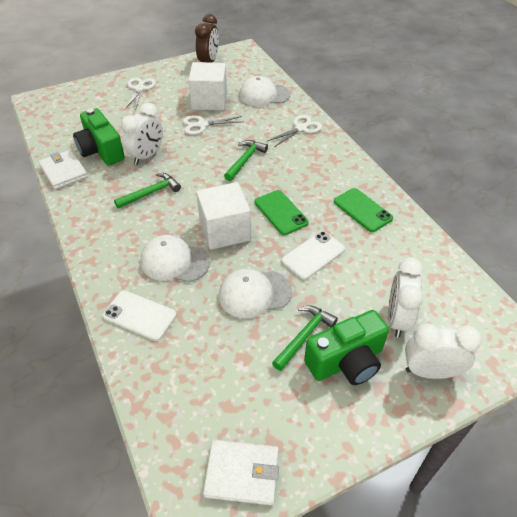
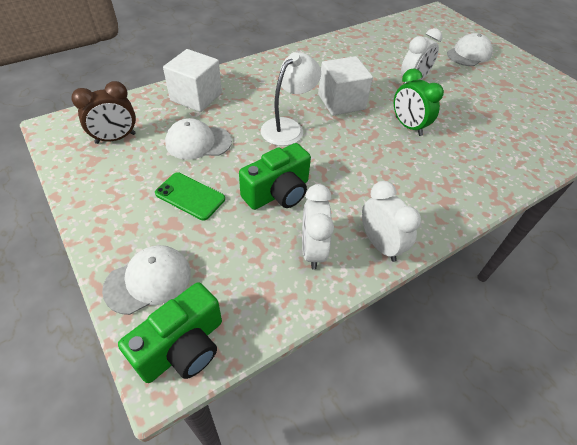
green clock: 0 -> 1
green hammer: 3 -> 0
green phone: 2 -> 1
white lamp: 0 -> 1
white phone: 2 -> 0
white scissors: 3 -> 0
white wallet: 2 -> 0

